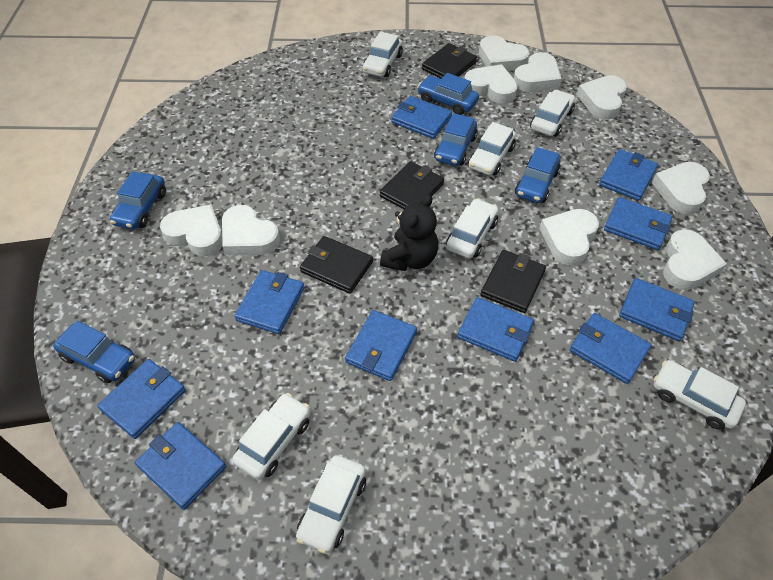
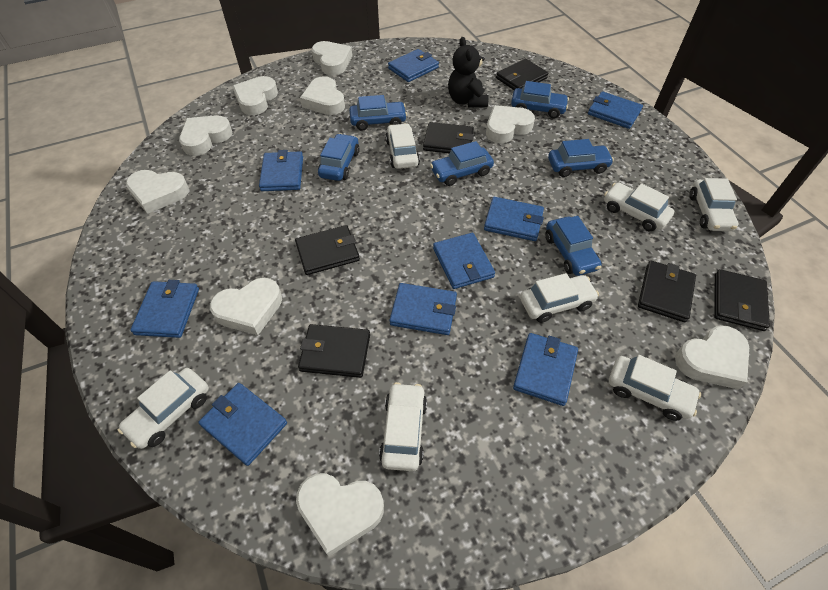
black wallet: 4 -> 6
blue car: 5 -> 6
blue wallet: 10 -> 9

